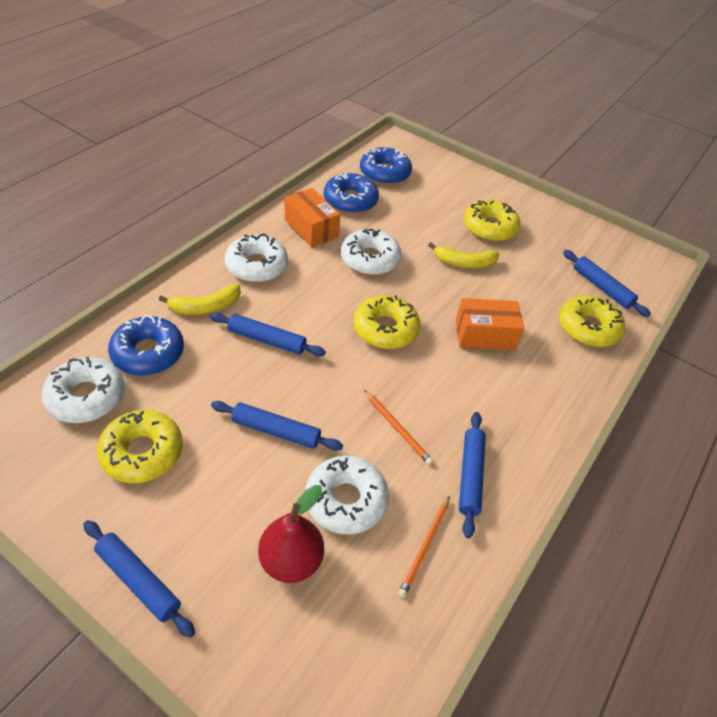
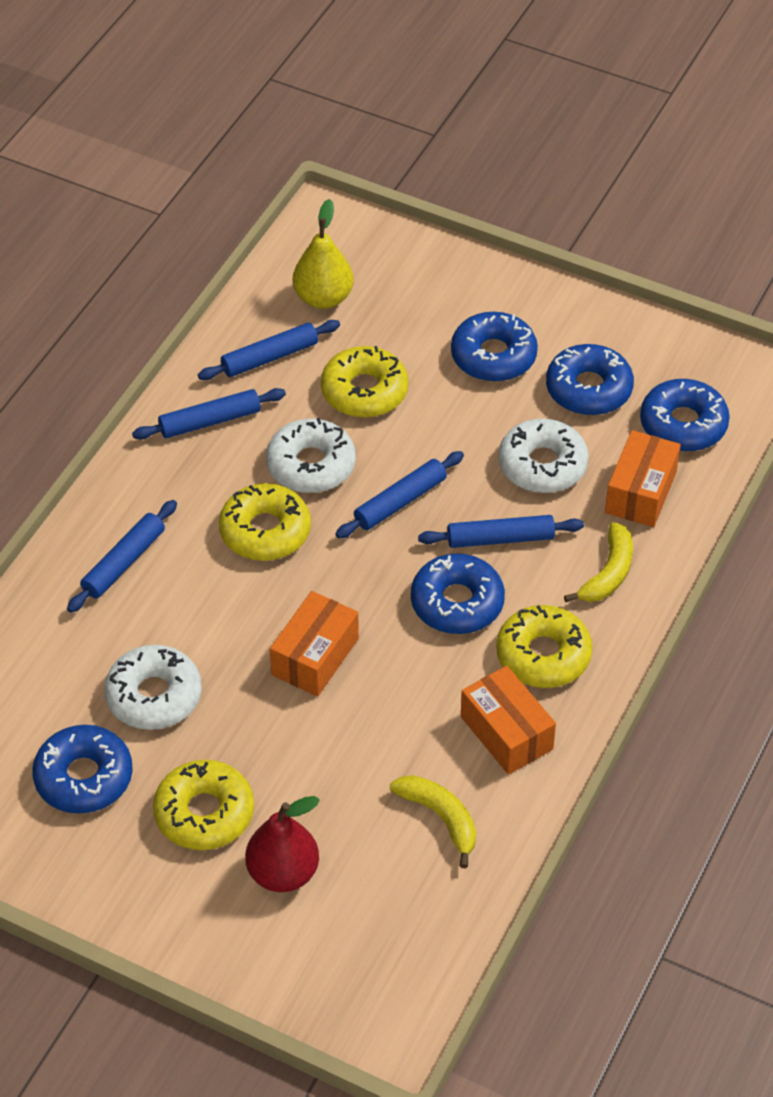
blue donut: 3 -> 5
orange box: 2 -> 3
orange pencil: 2 -> 0
white donut: 4 -> 3
yellow pear: 0 -> 1

